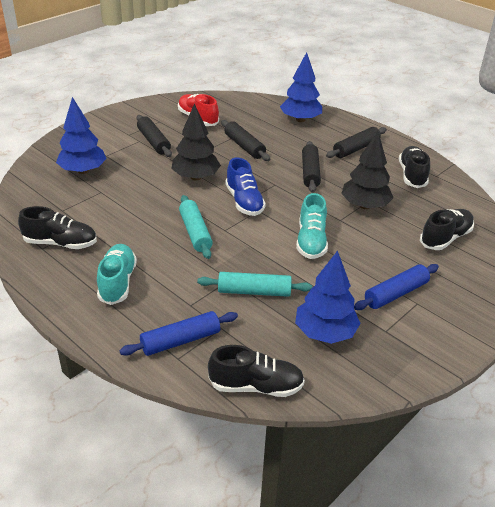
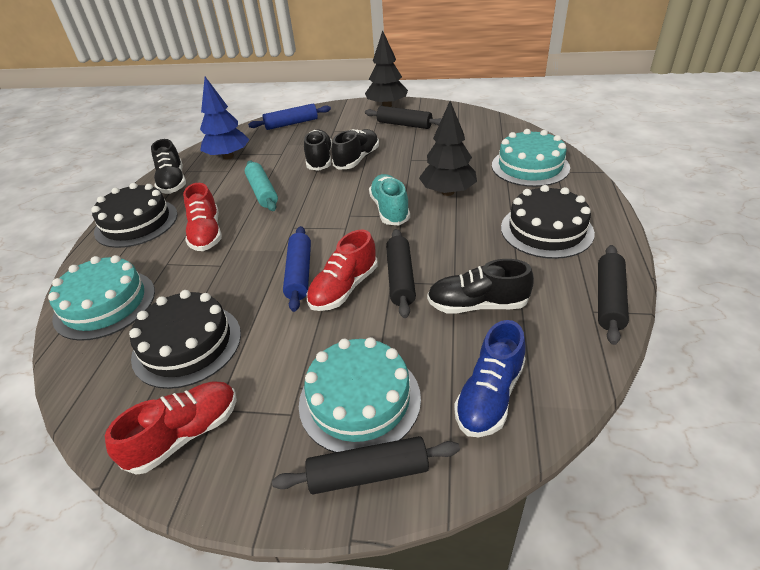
black cake: 0 -> 3
blue tree: 3 -> 1
red shoe: 1 -> 3
turquoise cake: 0 -> 3
turquoise rolling pin: 2 -> 1
turquoise shoe: 2 -> 1

